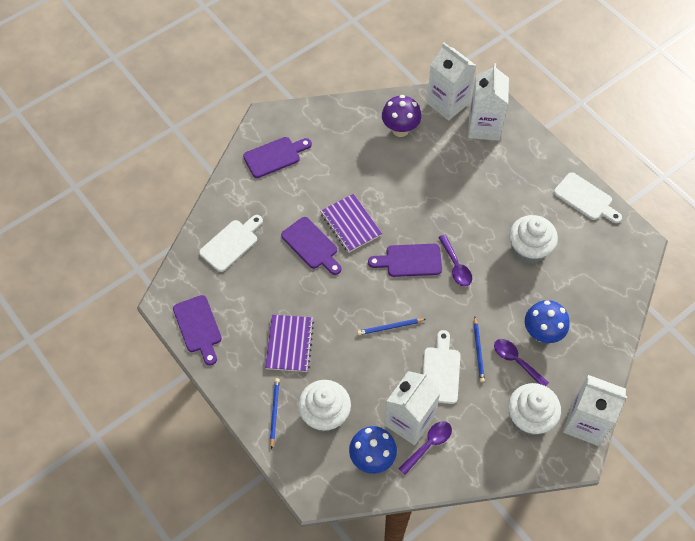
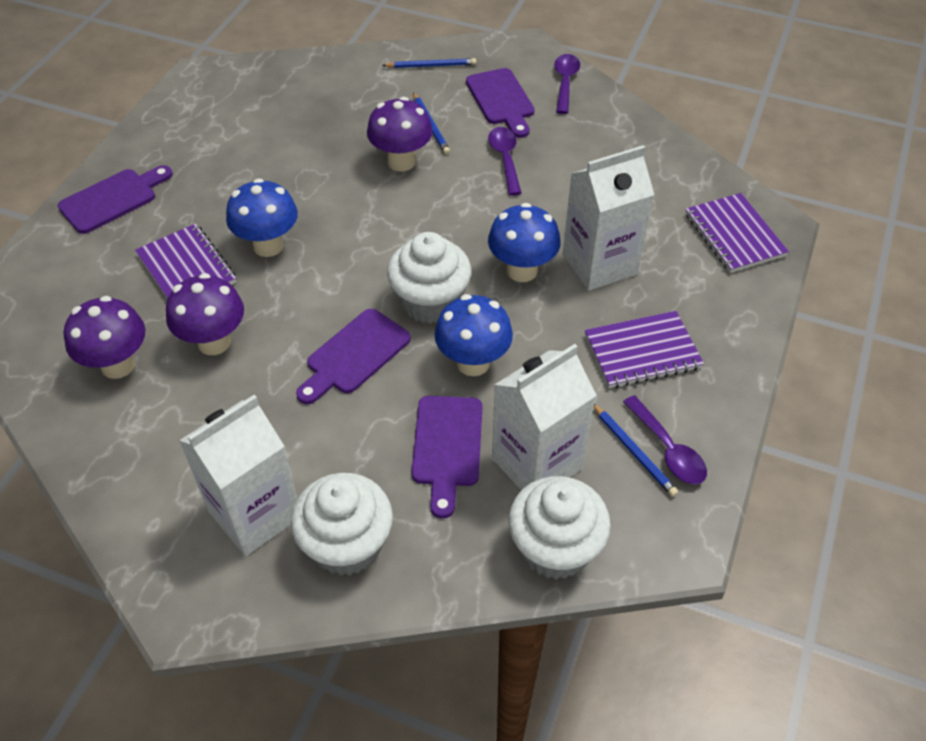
blue mushroom: 2 -> 3
purple mushroom: 1 -> 3
purple notebook: 2 -> 3
white carton: 4 -> 3
white cutting board: 3 -> 0

